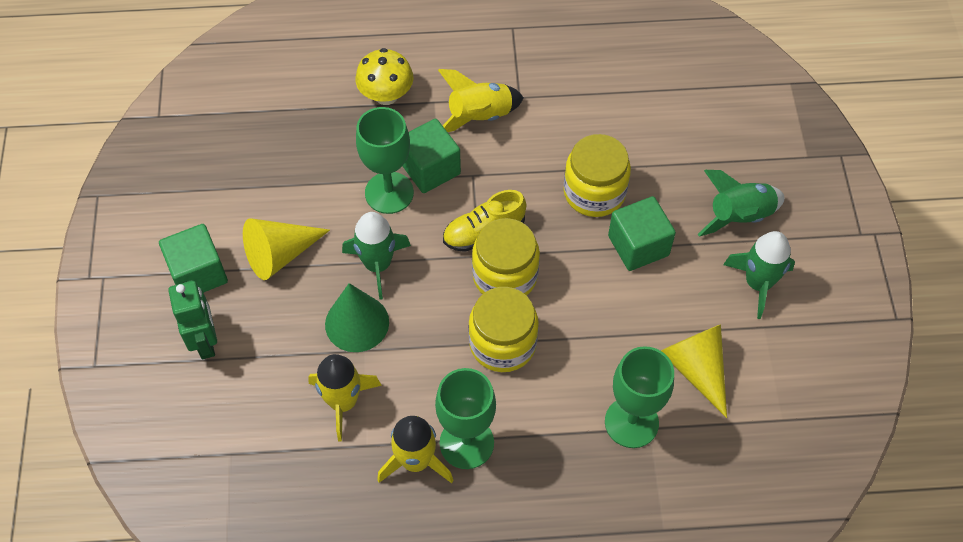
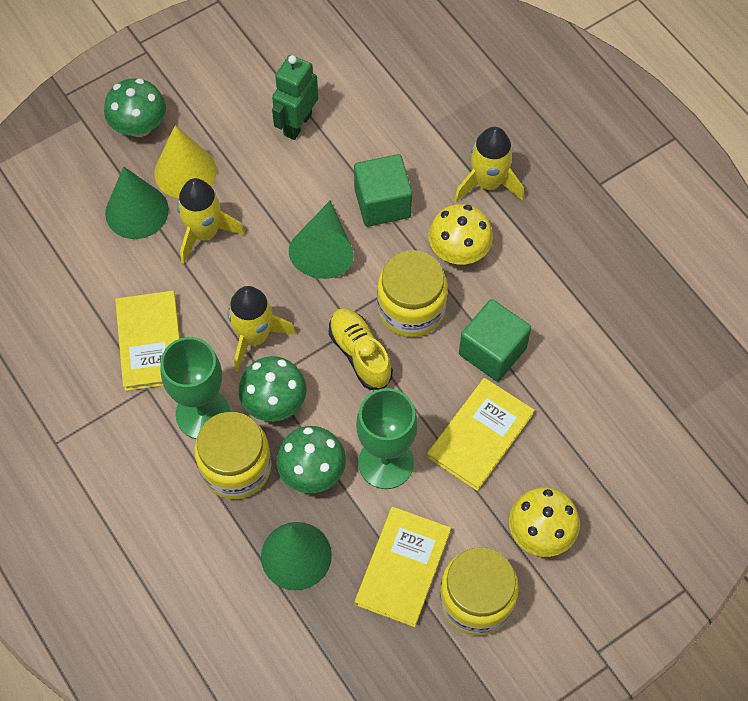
green cone: 1 -> 3
green cube: 3 -> 2
green goblet: 3 -> 2
green mushroom: 0 -> 3
green rocket: 3 -> 0
yellow book: 0 -> 3
yellow cone: 2 -> 1
yellow mushroom: 1 -> 2

